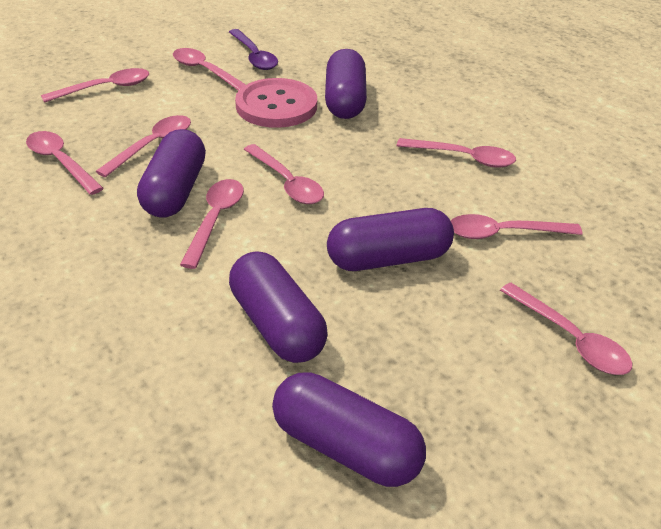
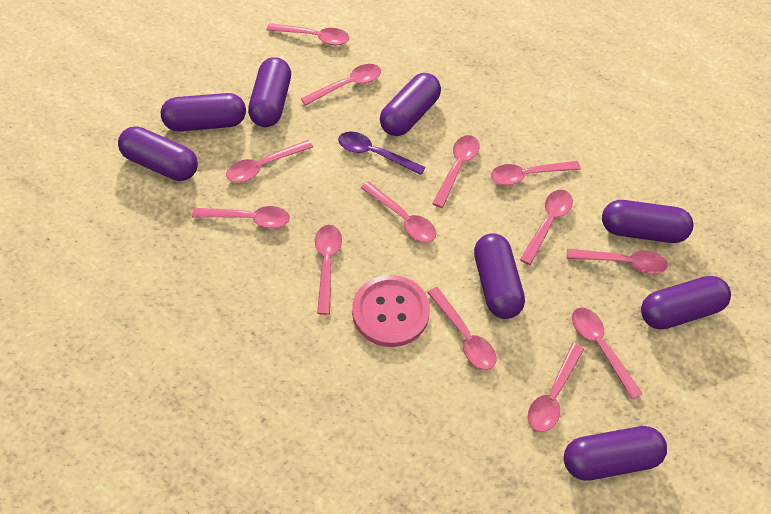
pink spoon: 9 -> 13
purple capsule: 5 -> 8

